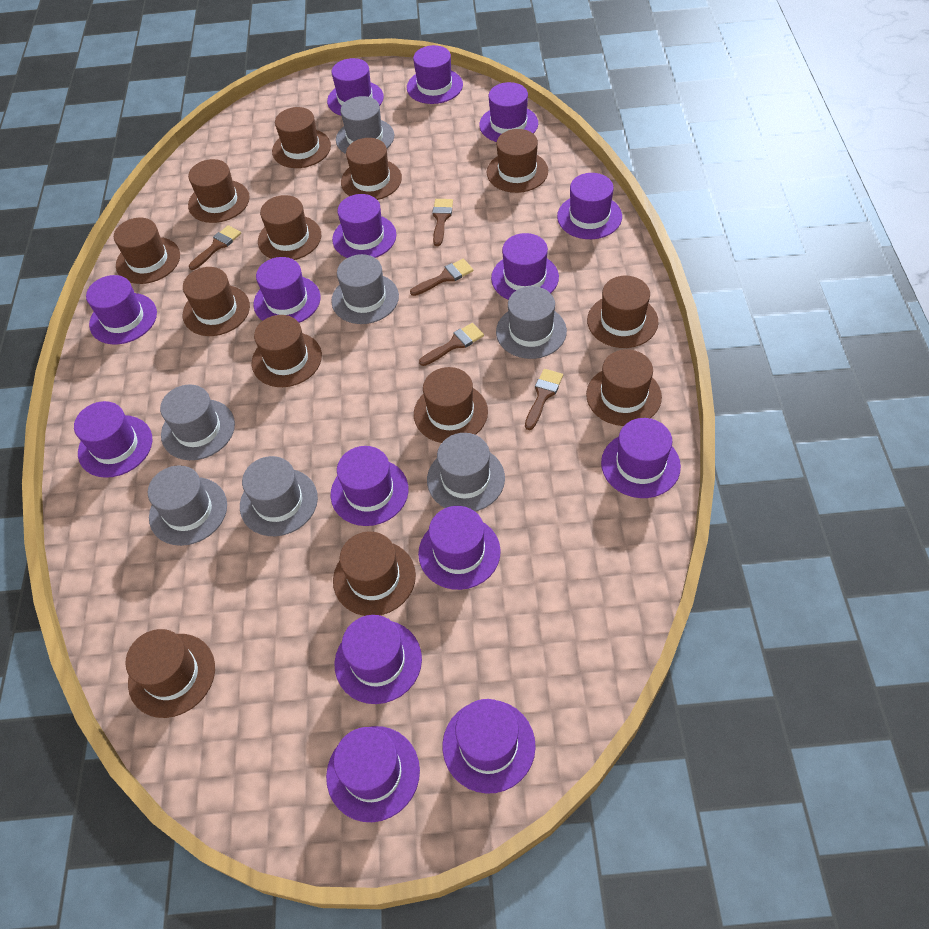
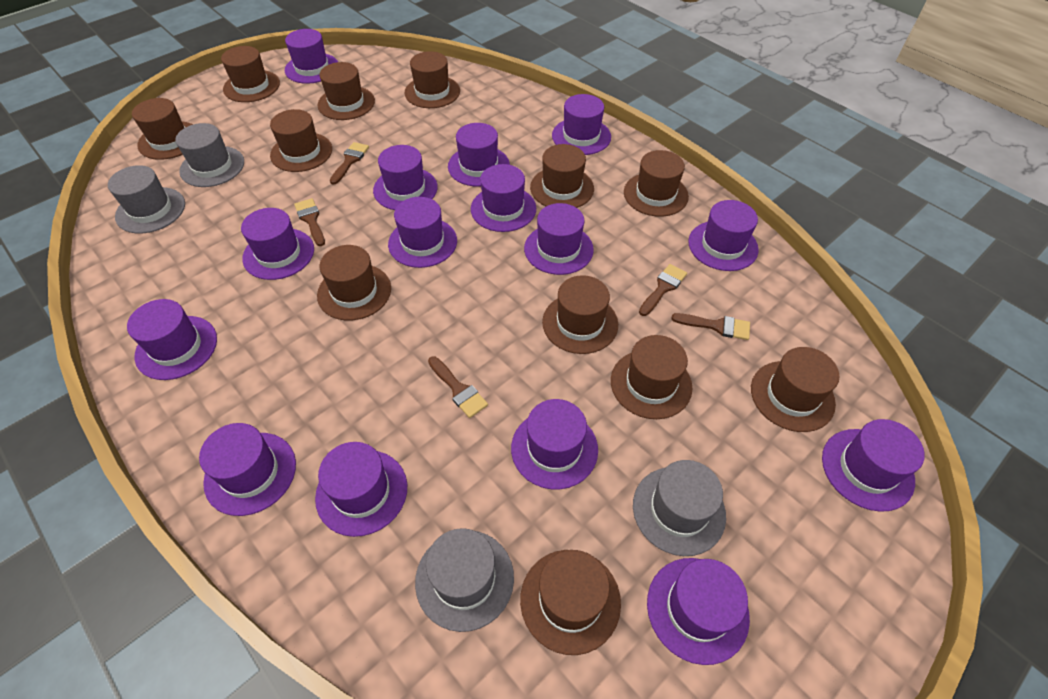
brown hat: 13 -> 12
grey hat: 7 -> 4

